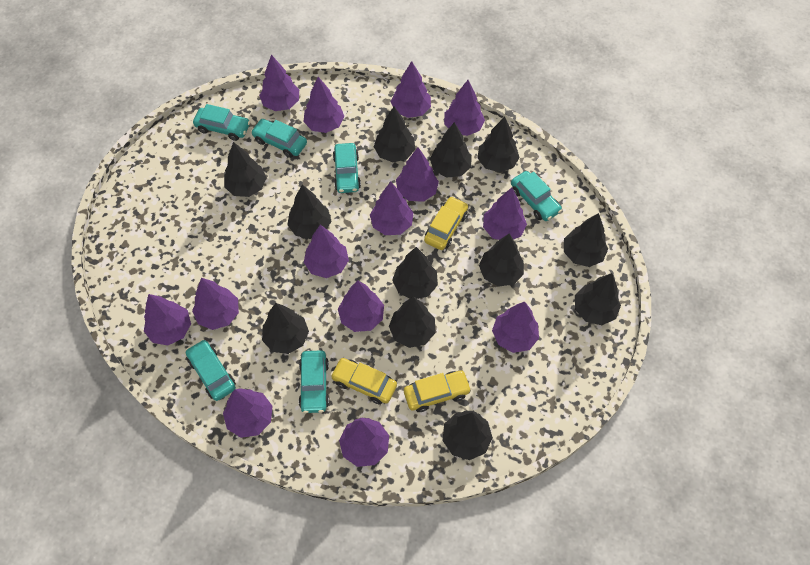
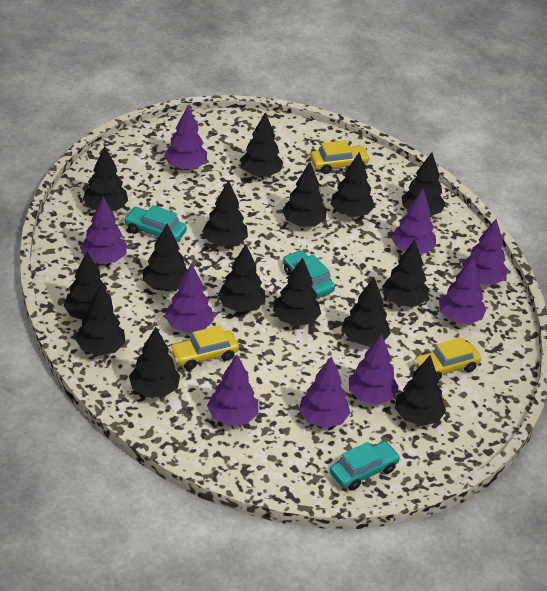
black tree: 12 -> 15
purple tree: 14 -> 9
turquoise car: 6 -> 3

